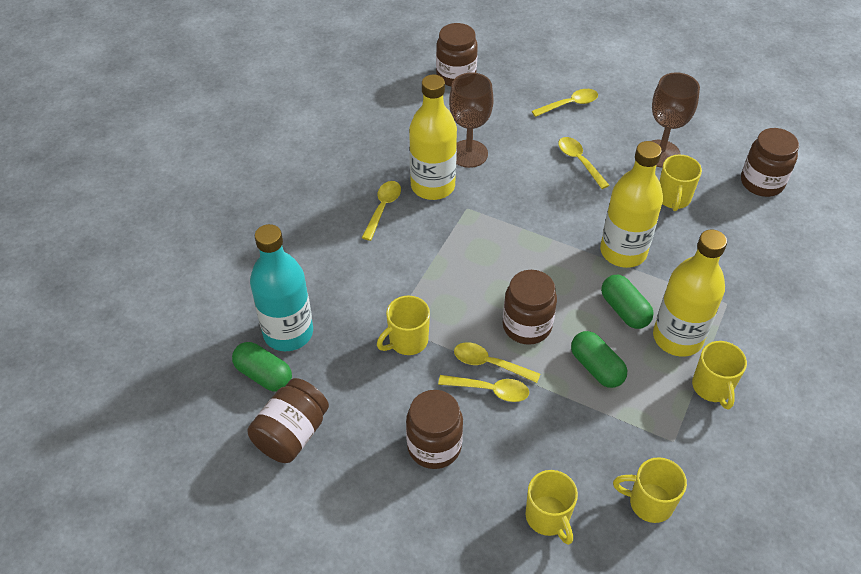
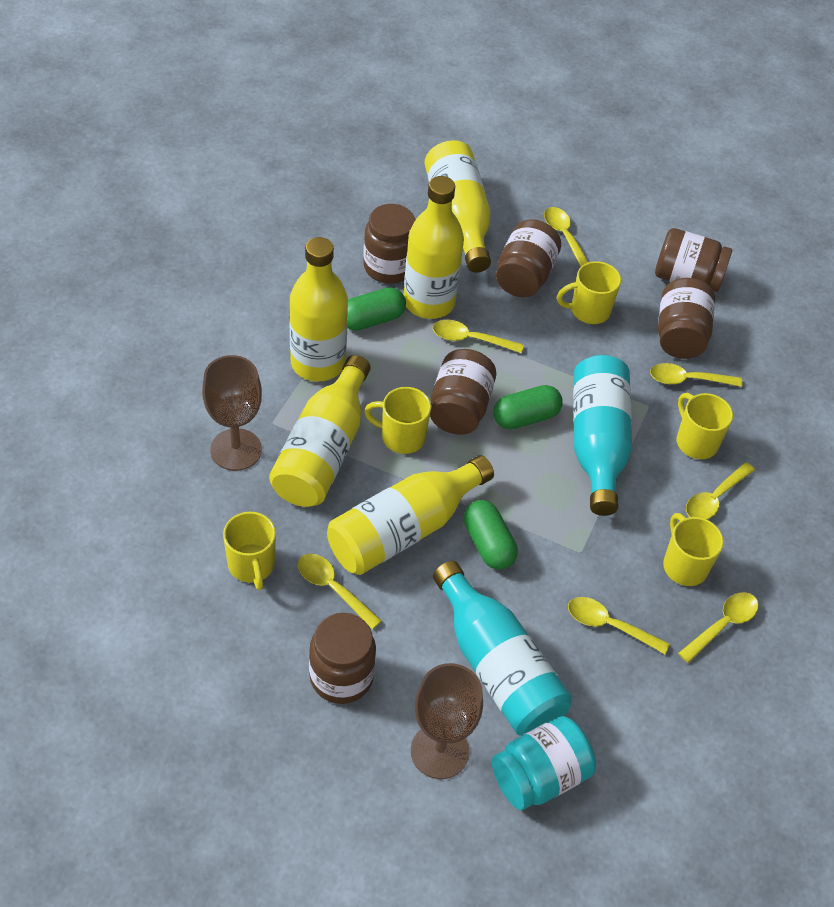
brown jar: 5 -> 6
turquoise bottle: 1 -> 2
turquoise jar: 0 -> 1
yellow bottle: 3 -> 5
yellow spoon: 5 -> 7

